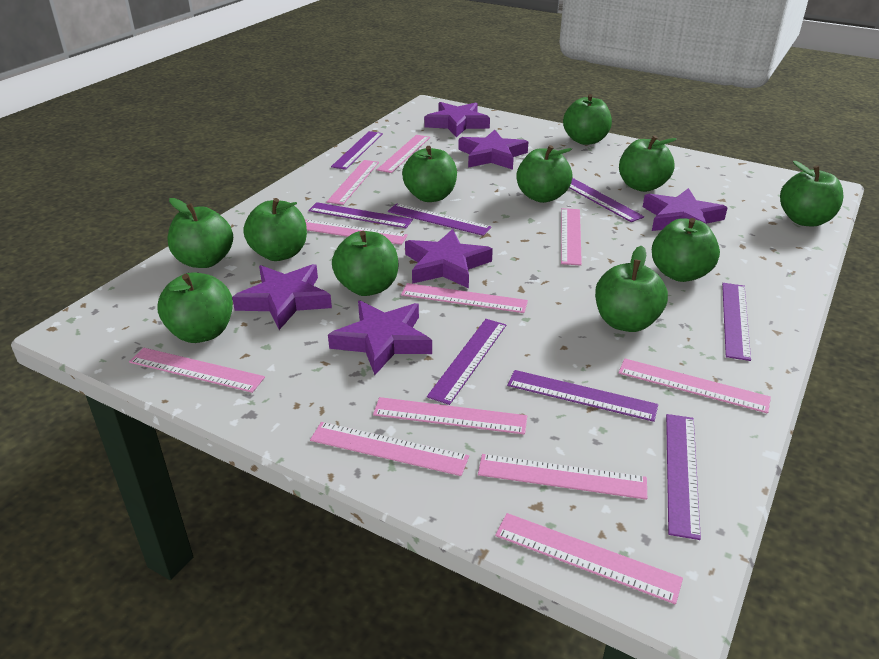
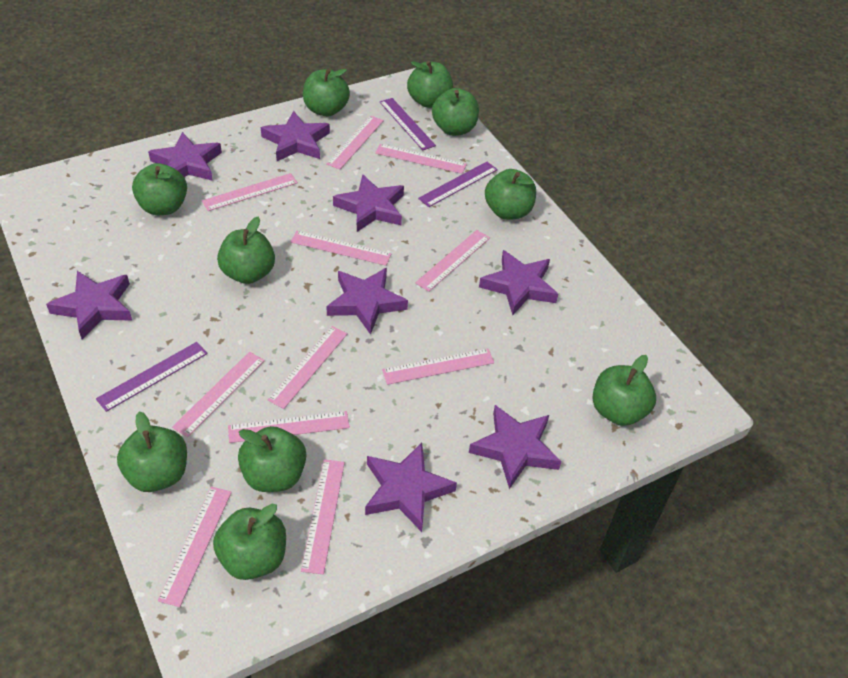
green apple: 11 -> 10
purple ruler: 8 -> 3
purple star: 6 -> 8

